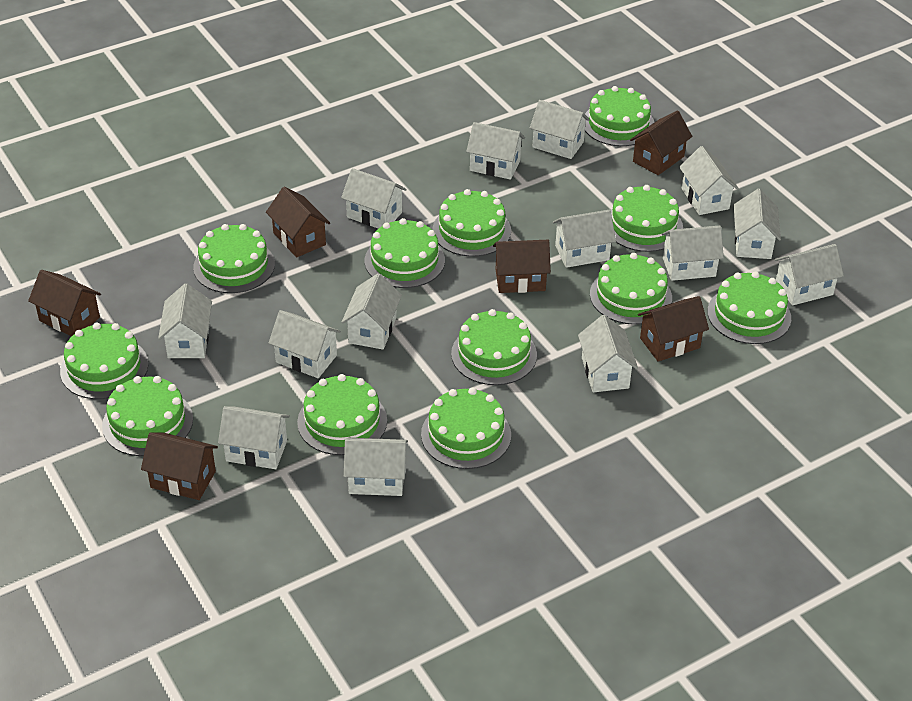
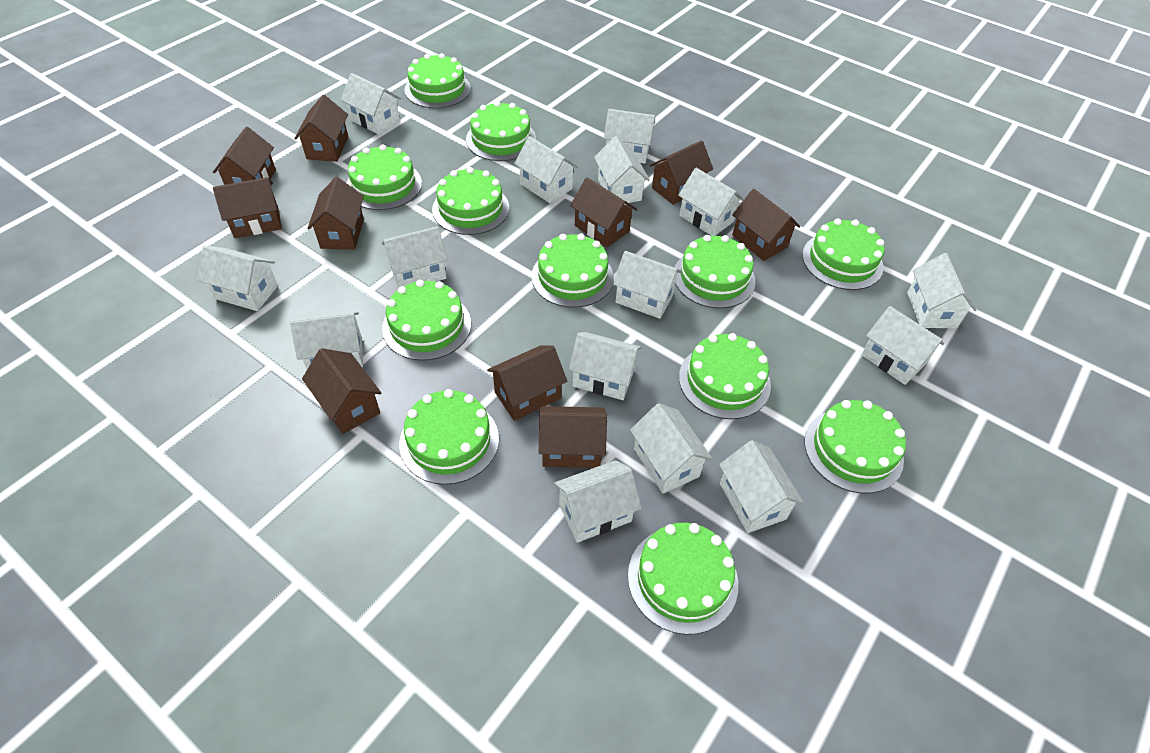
brown house: 6 -> 10
white house: 14 -> 15

